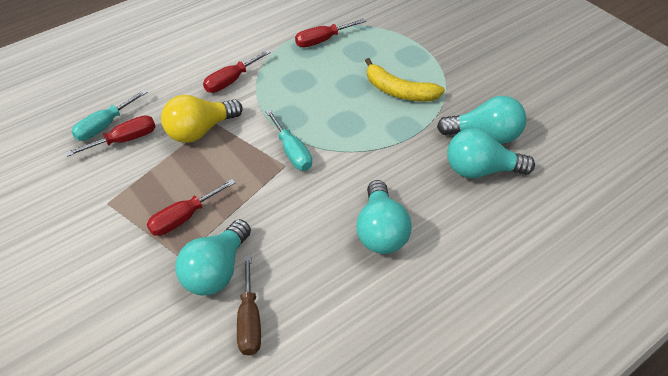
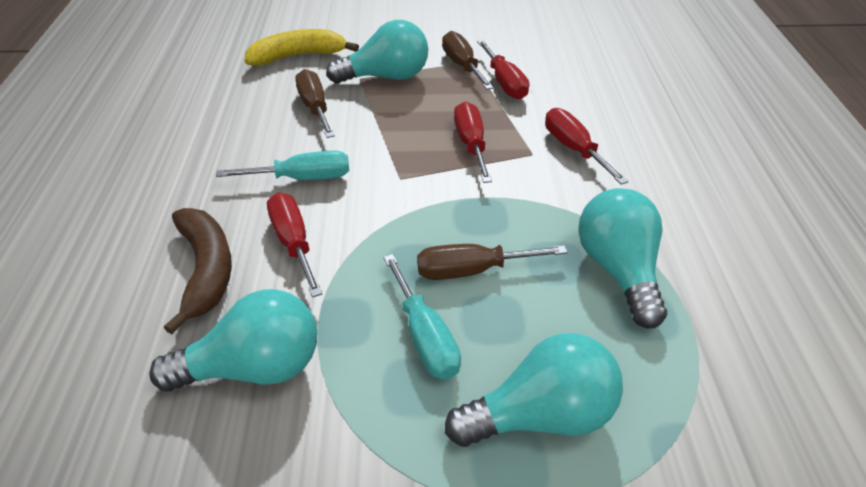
brown banana: 0 -> 1
brown screwdriver: 1 -> 3
yellow light bulb: 1 -> 0

